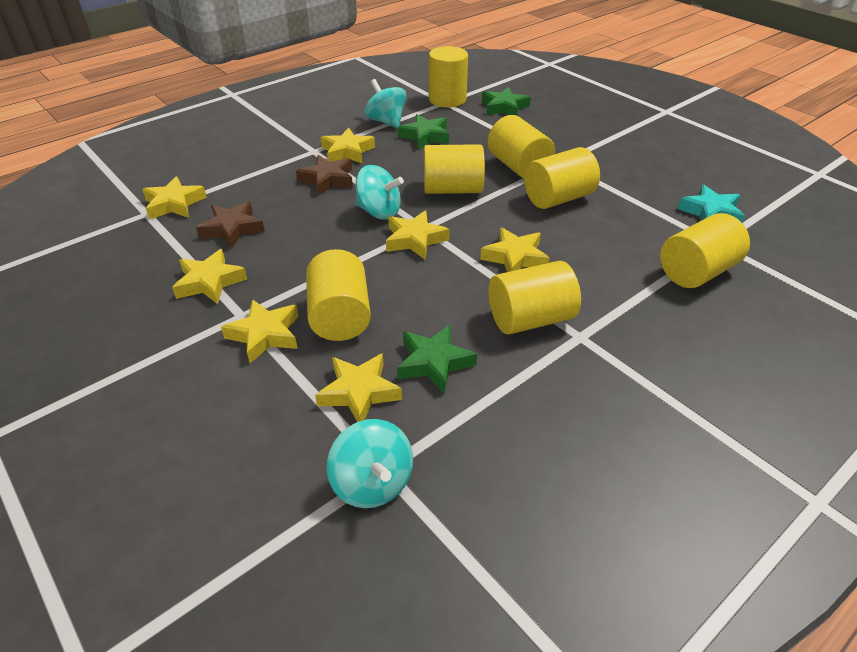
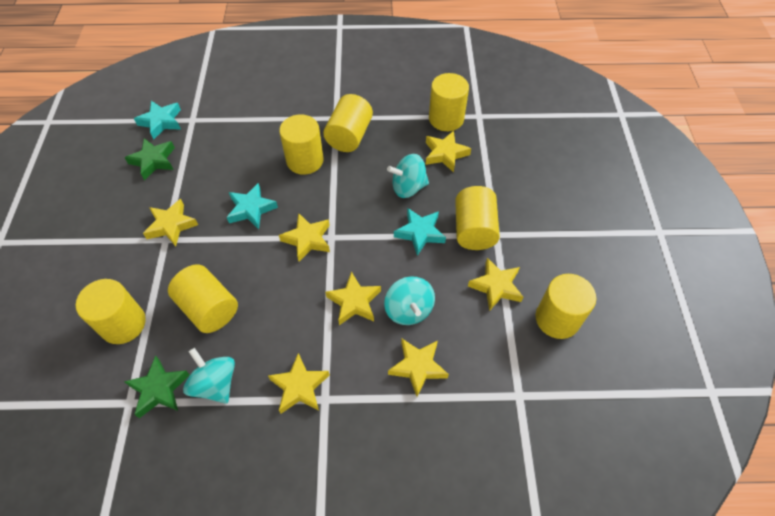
brown star: 2 -> 0
green star: 3 -> 2
turquoise star: 1 -> 3

